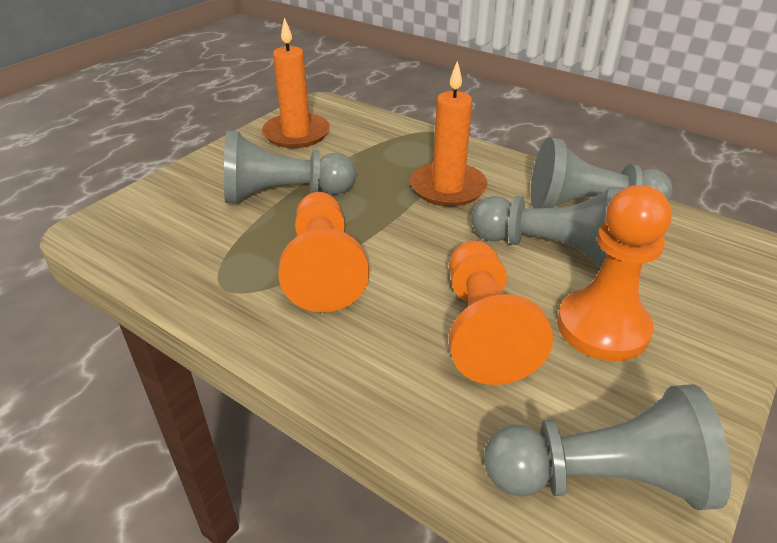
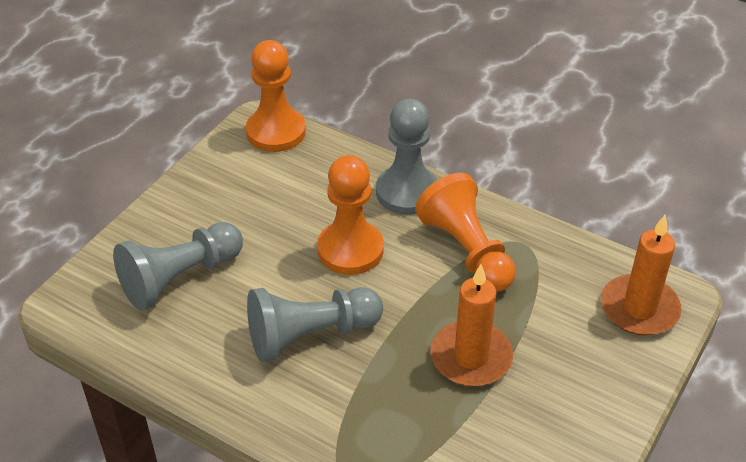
grey pawn: 4 -> 3

